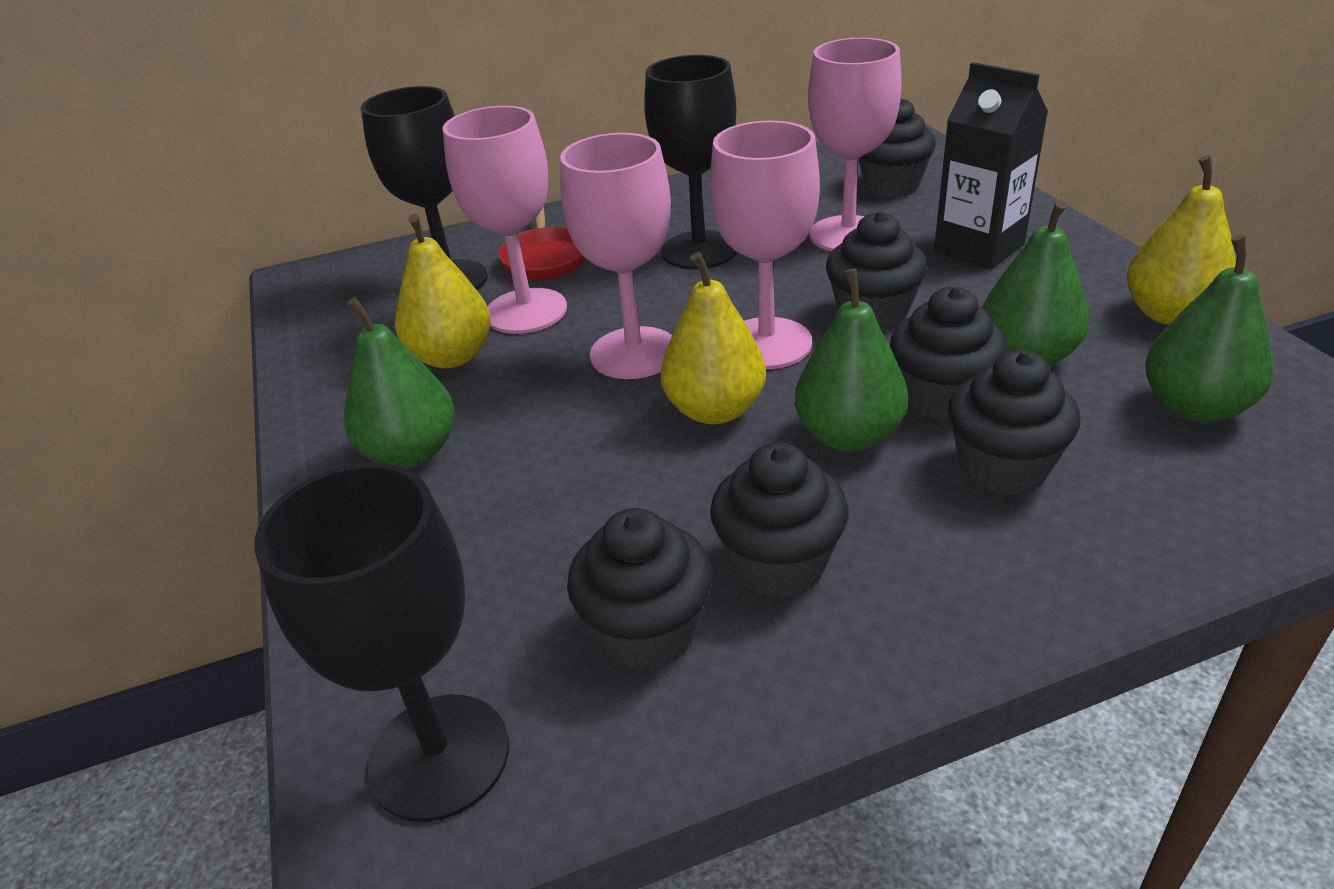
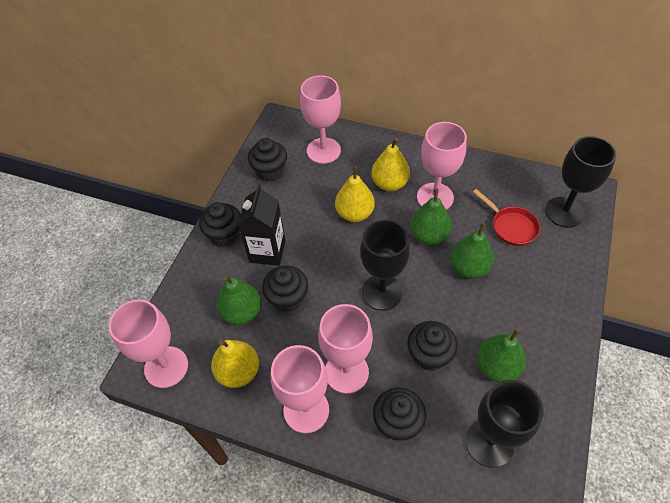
black cupcake: 6 -> 5
pink goblet: 4 -> 5

